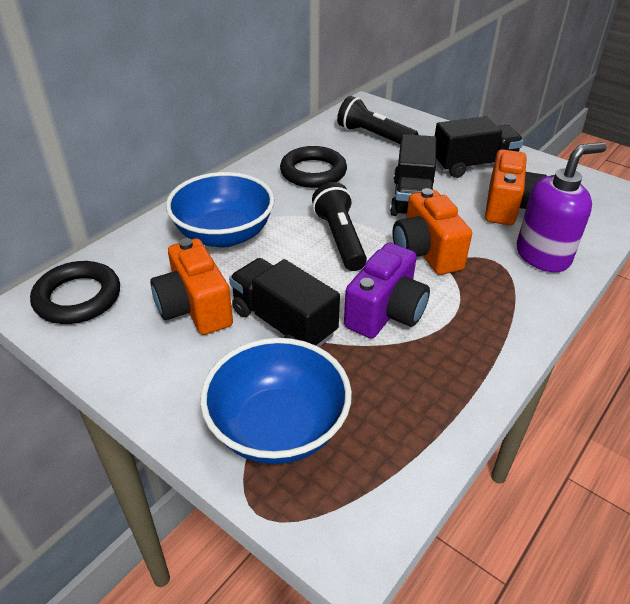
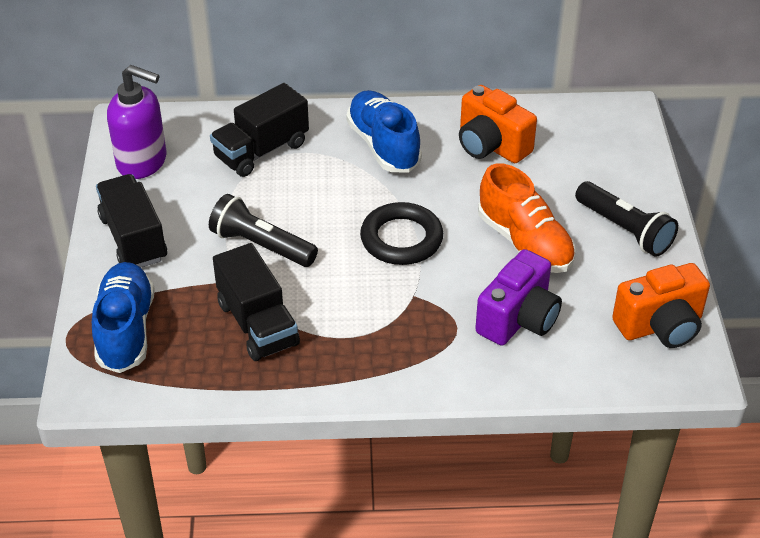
black ring: 2 -> 1
blue bowl: 2 -> 0
blue shoe: 0 -> 2
orange camera: 3 -> 2
orange shoe: 0 -> 1

